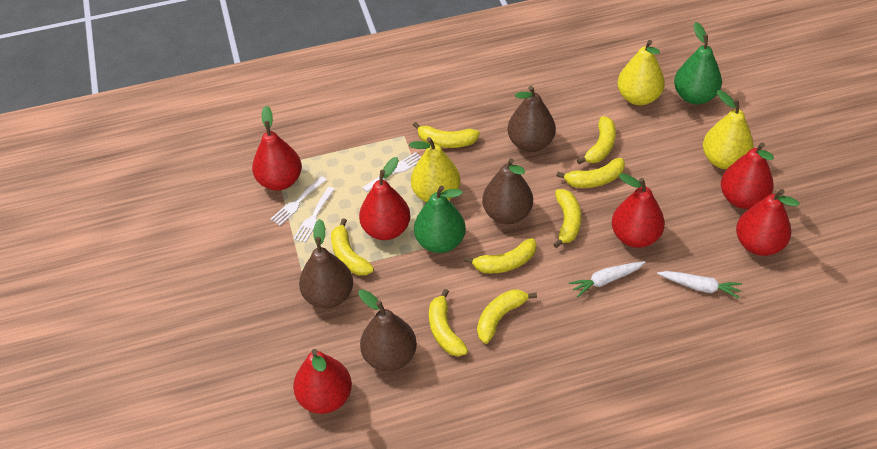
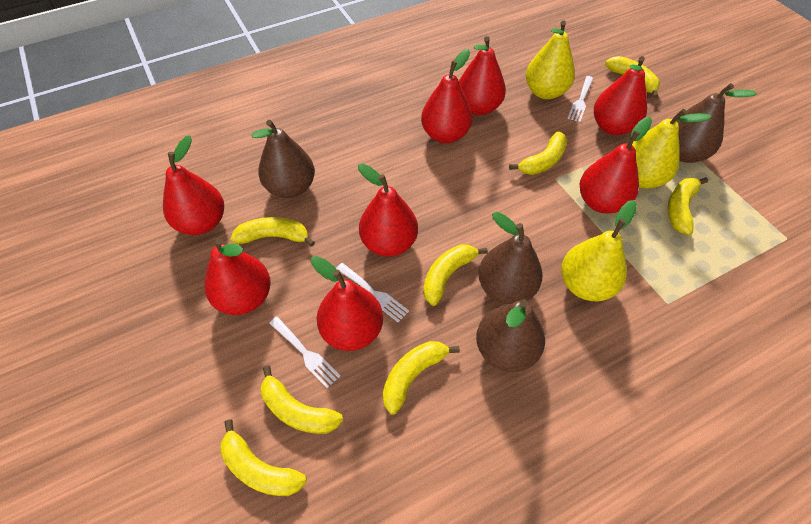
green pear: 2 -> 0
red pear: 6 -> 8
white carrot: 2 -> 0

